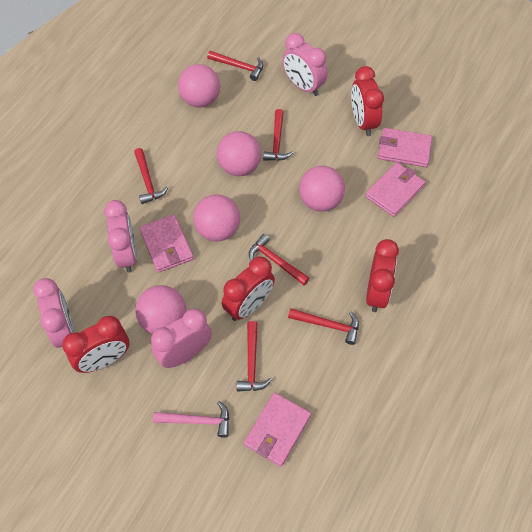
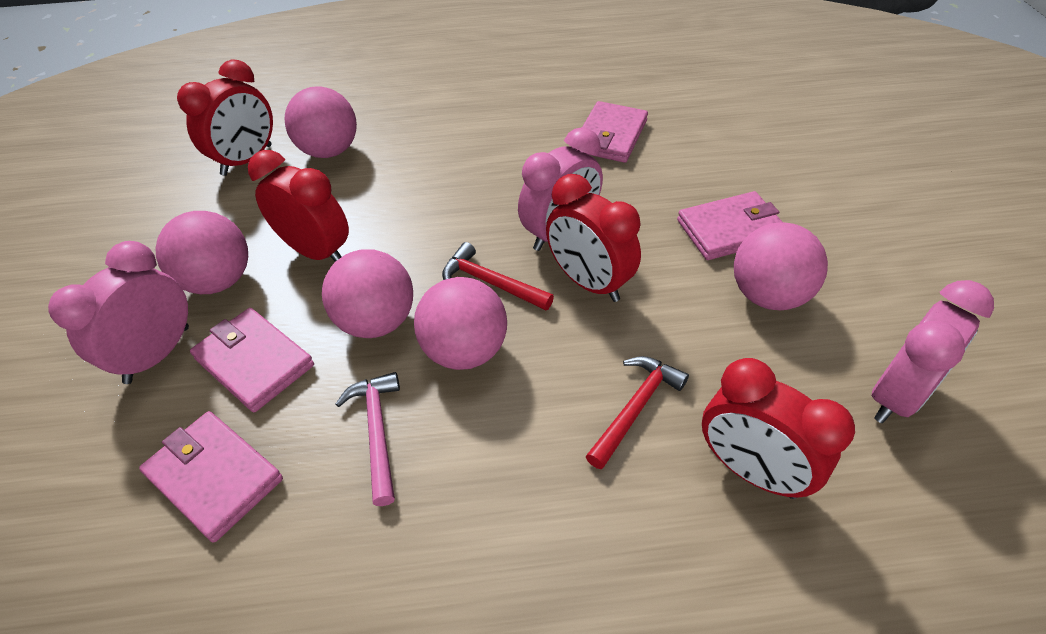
pink clock: 4 -> 3
red hammer: 6 -> 2

